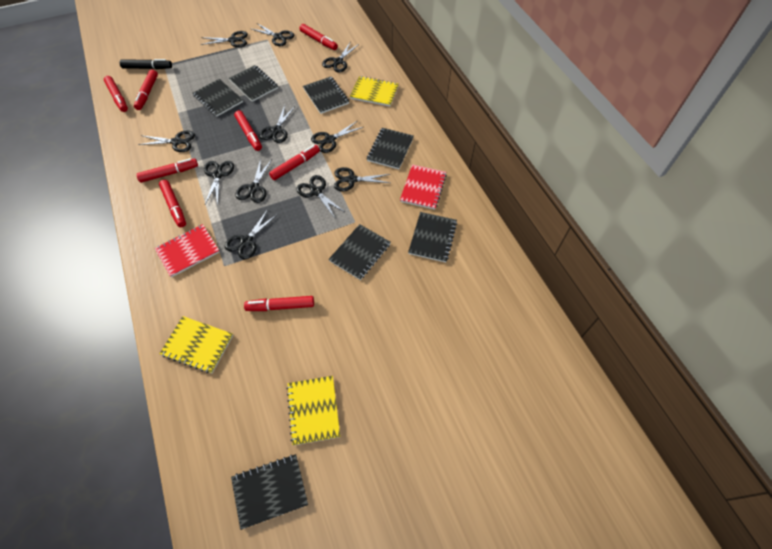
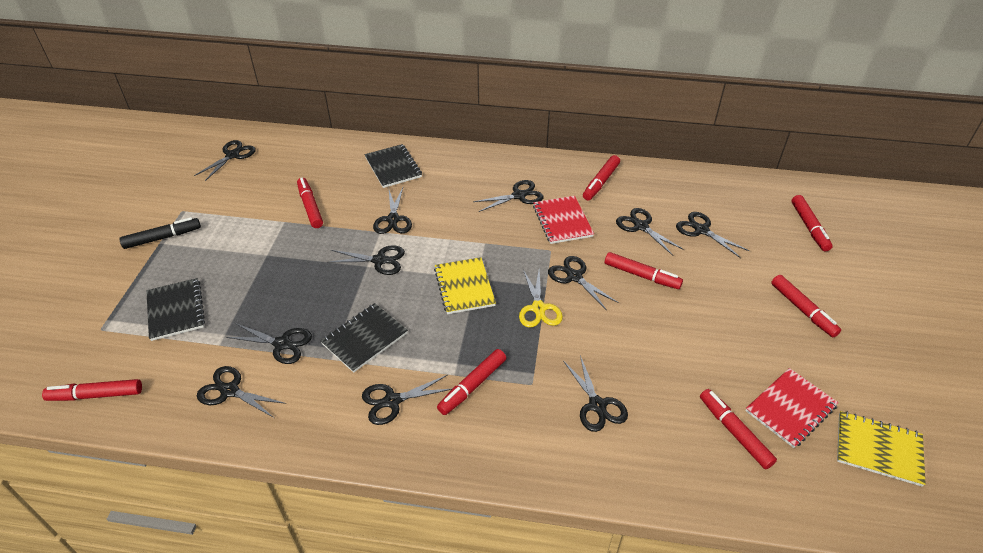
black notebook: 7 -> 3
yellow notebook: 3 -> 2
yellow scissors: 0 -> 1

